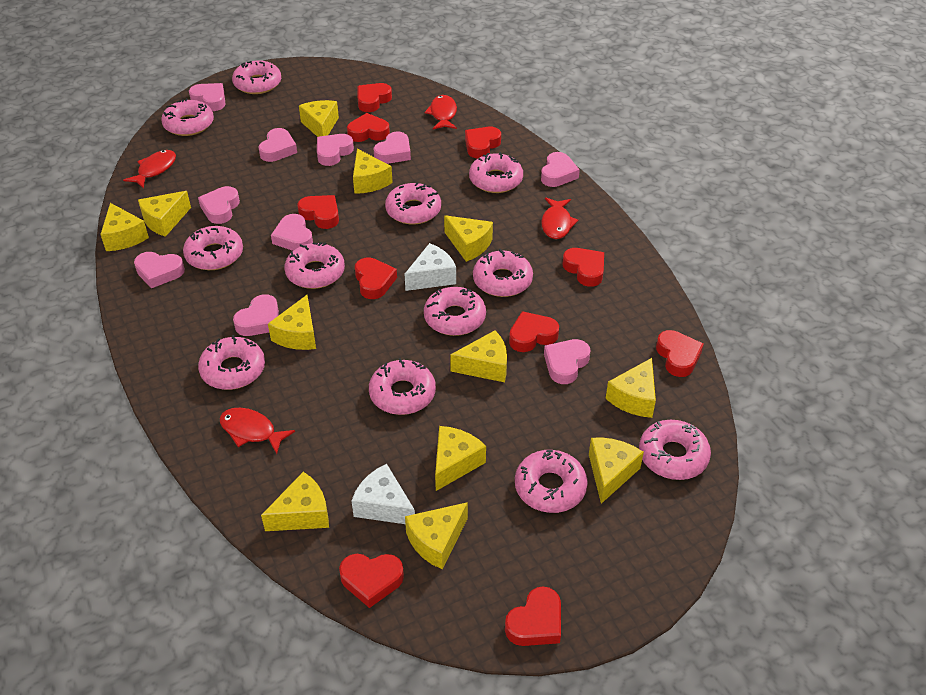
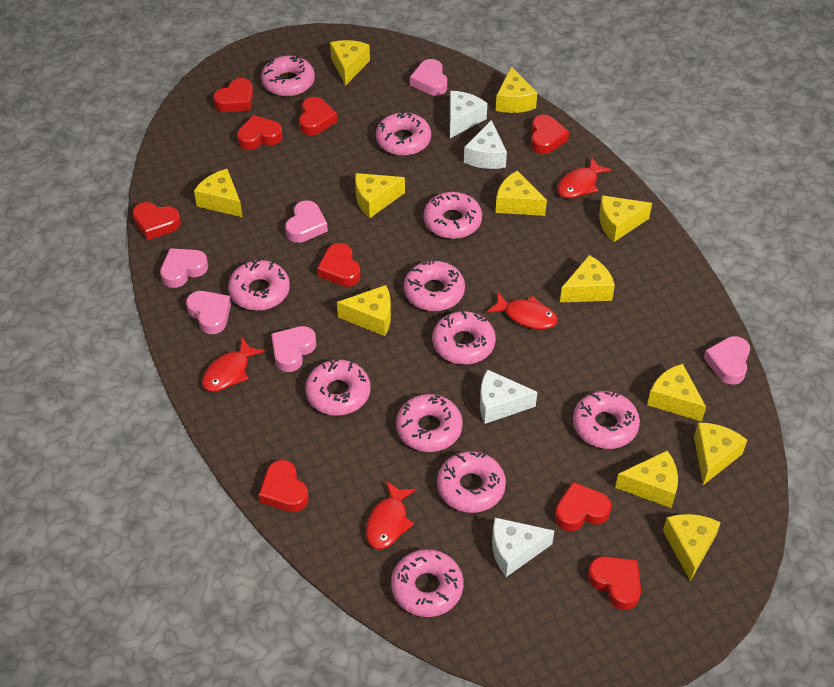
pink donut: 12 -> 11
pink heart: 10 -> 6
red heart: 10 -> 9
white cheese: 2 -> 4

